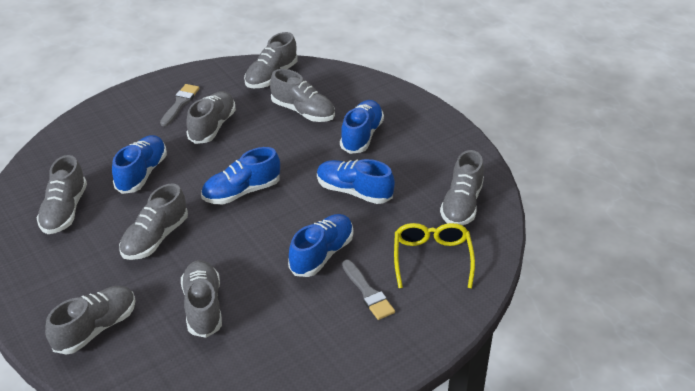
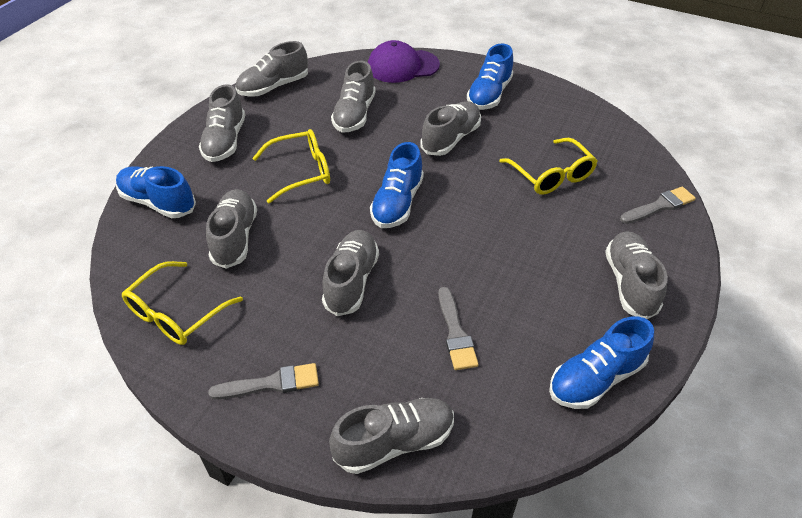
blue shoe: 5 -> 4
grey brush: 2 -> 3
purple cap: 0 -> 1
yellow glasses: 1 -> 3

